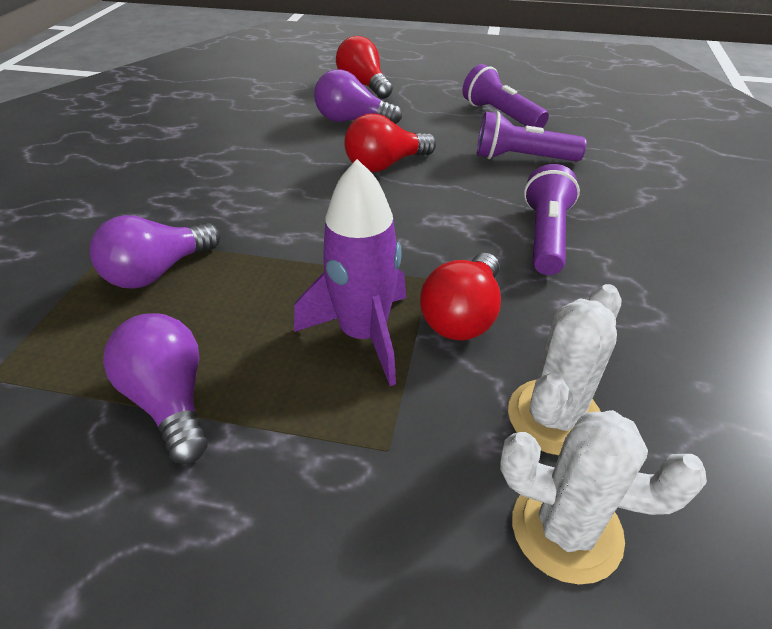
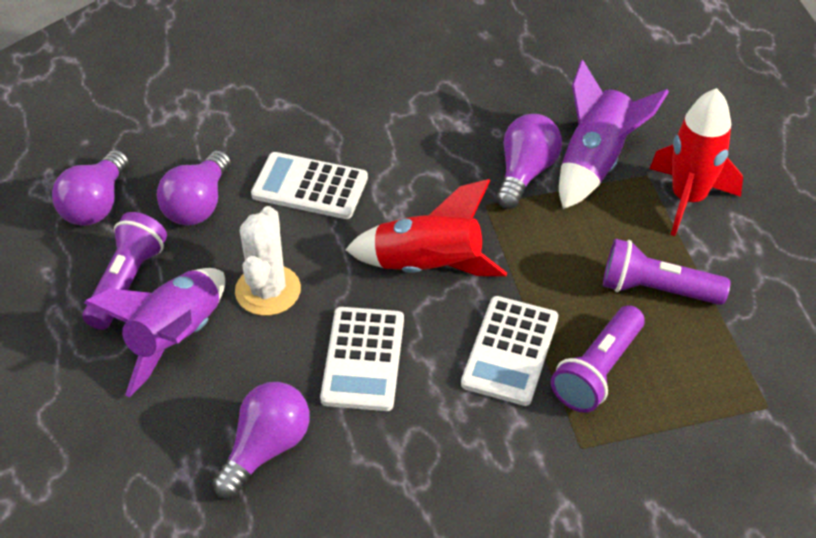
purple light bulb: 3 -> 4
purple rocket: 1 -> 2
red light bulb: 3 -> 0
red rocket: 0 -> 2
white cactus: 2 -> 1
white calculator: 0 -> 3

